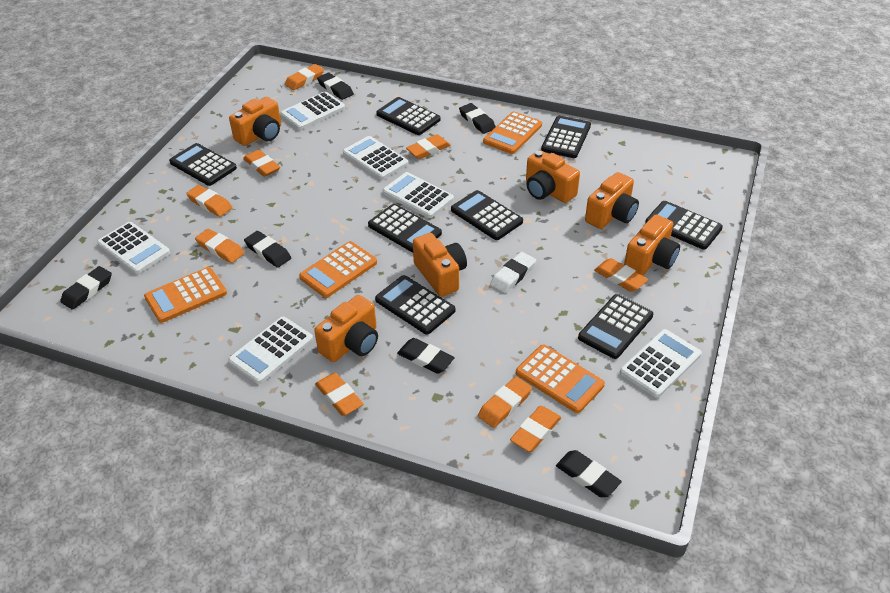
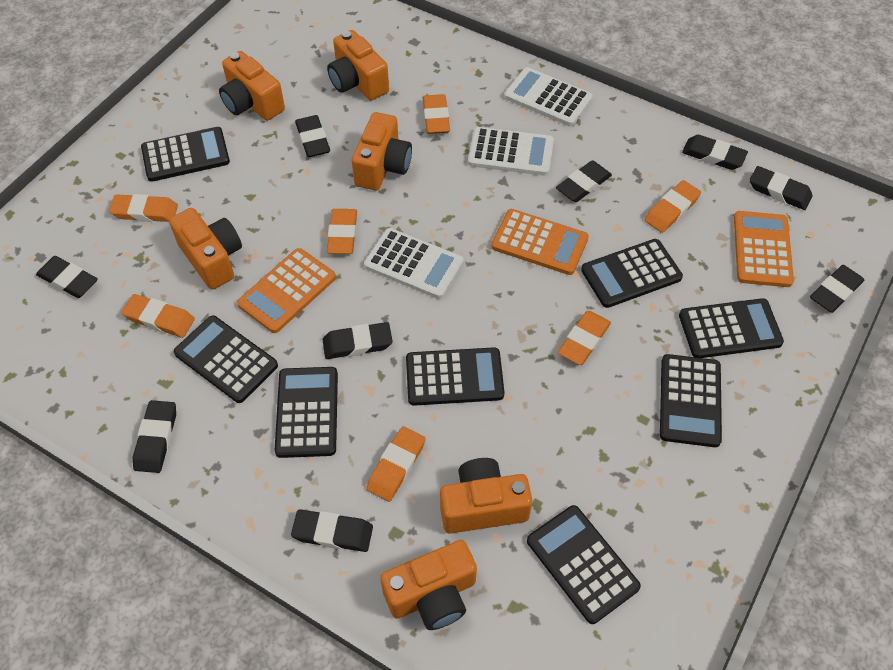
black eraser: 6 -> 9
orange calculator: 4 -> 3
orange eraser: 9 -> 7
white calculator: 6 -> 3
white eraser: 1 -> 0

